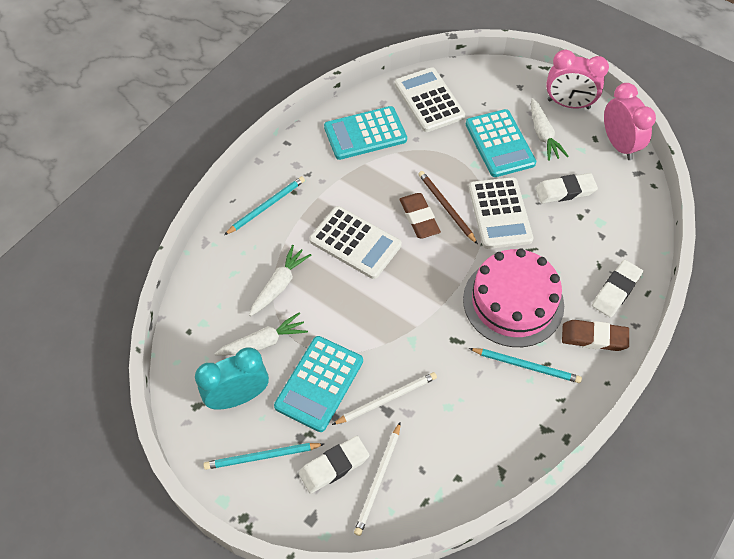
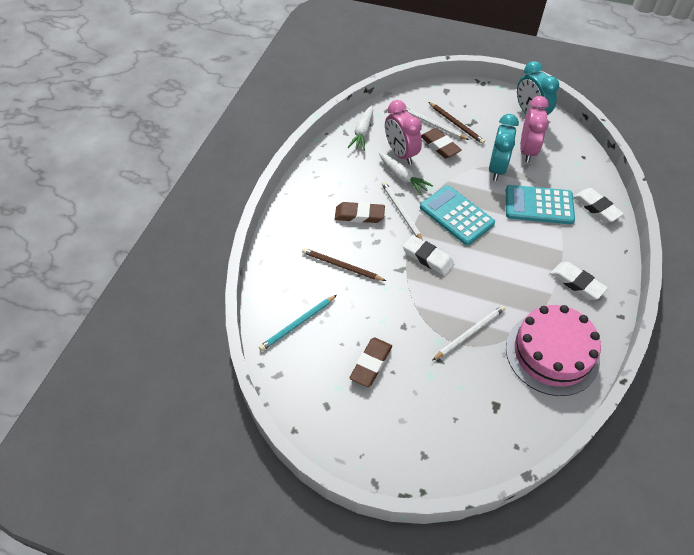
brown eraser: 2 -> 3
brown pencil: 1 -> 2
turquoise calculator: 3 -> 2
turquoise clock: 1 -> 2
turquoise pencil: 3 -> 1
white calculator: 3 -> 0
white carrot: 3 -> 2
white pencil: 2 -> 3

